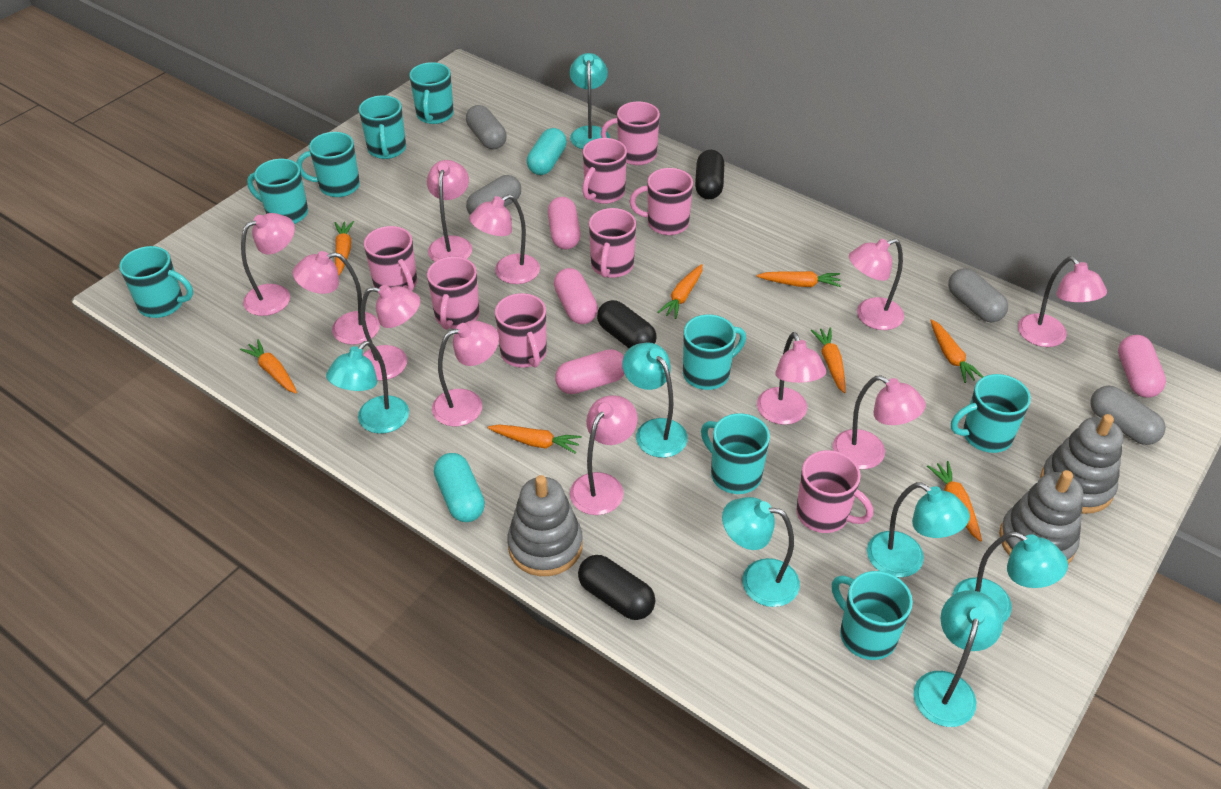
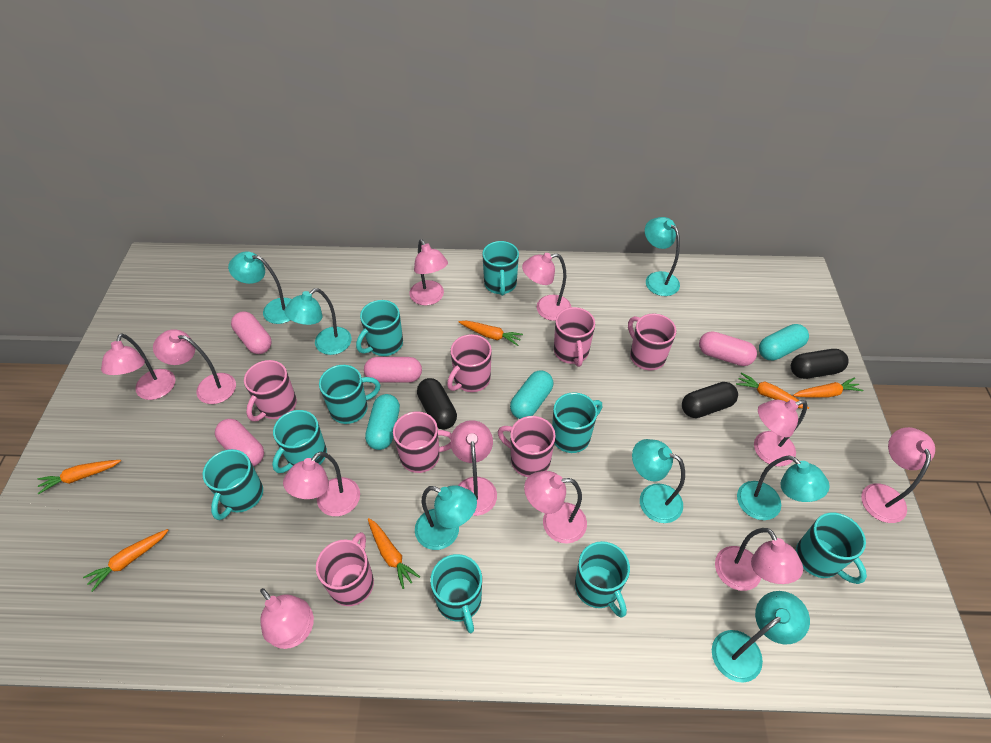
grey capsule: 4 -> 0
grey stacking toy: 3 -> 0
orange carrot: 8 -> 6
pink mug: 8 -> 7
turquoise capsule: 2 -> 3

